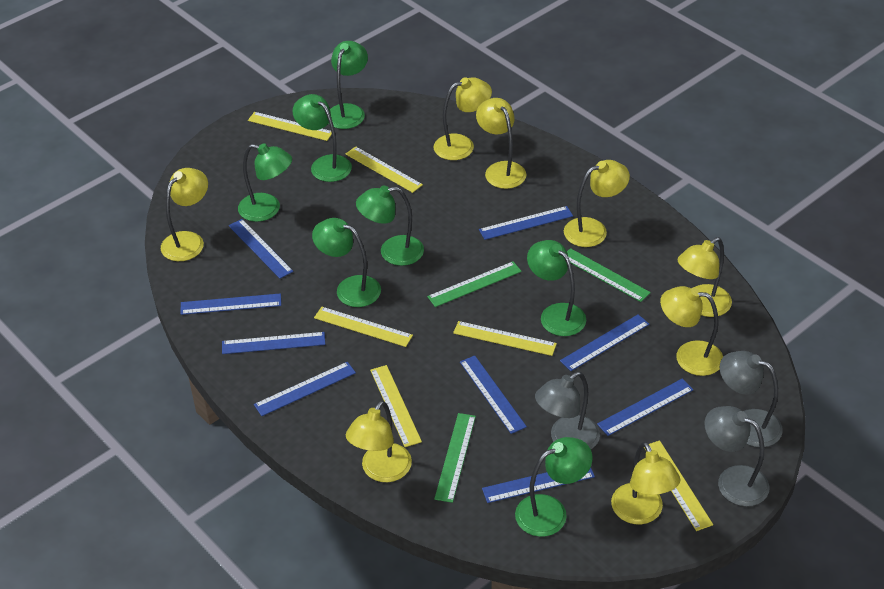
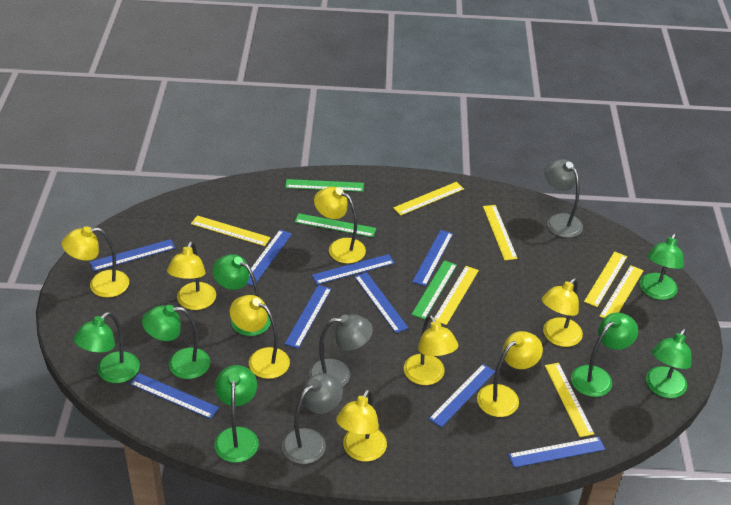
yellow ruler: 6 -> 7

